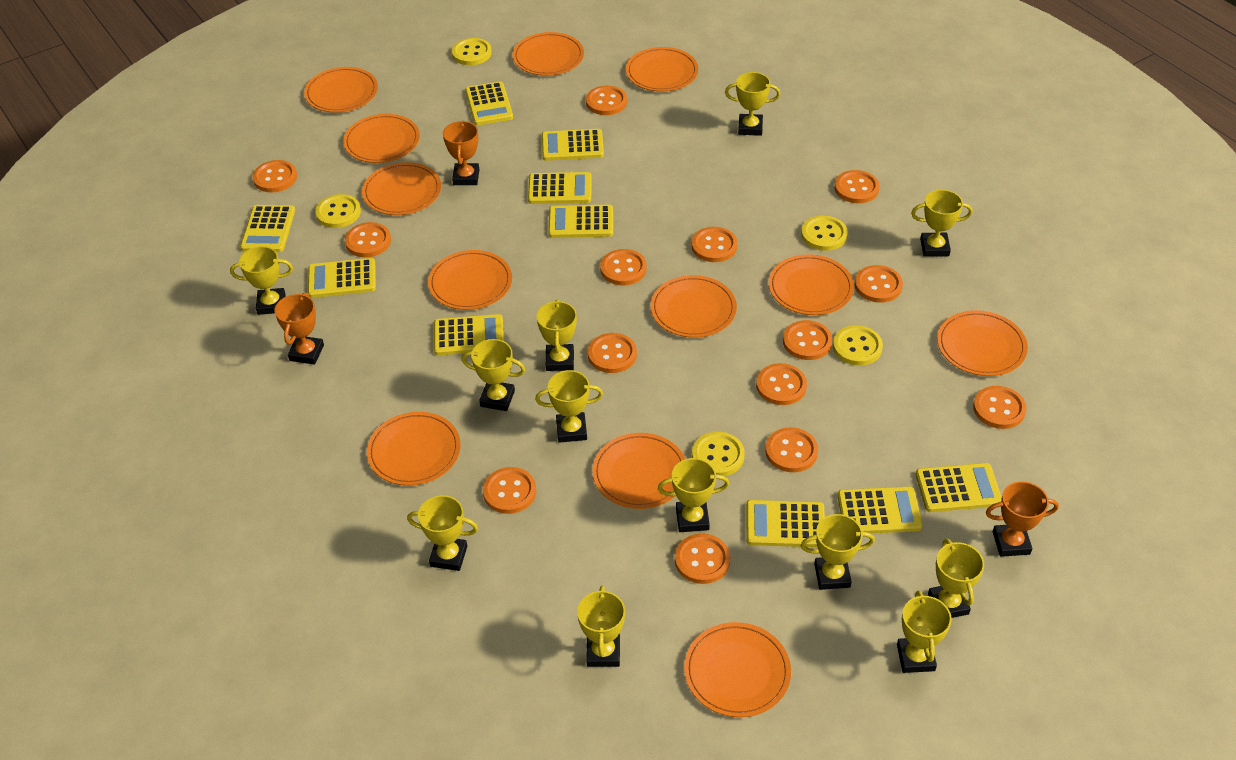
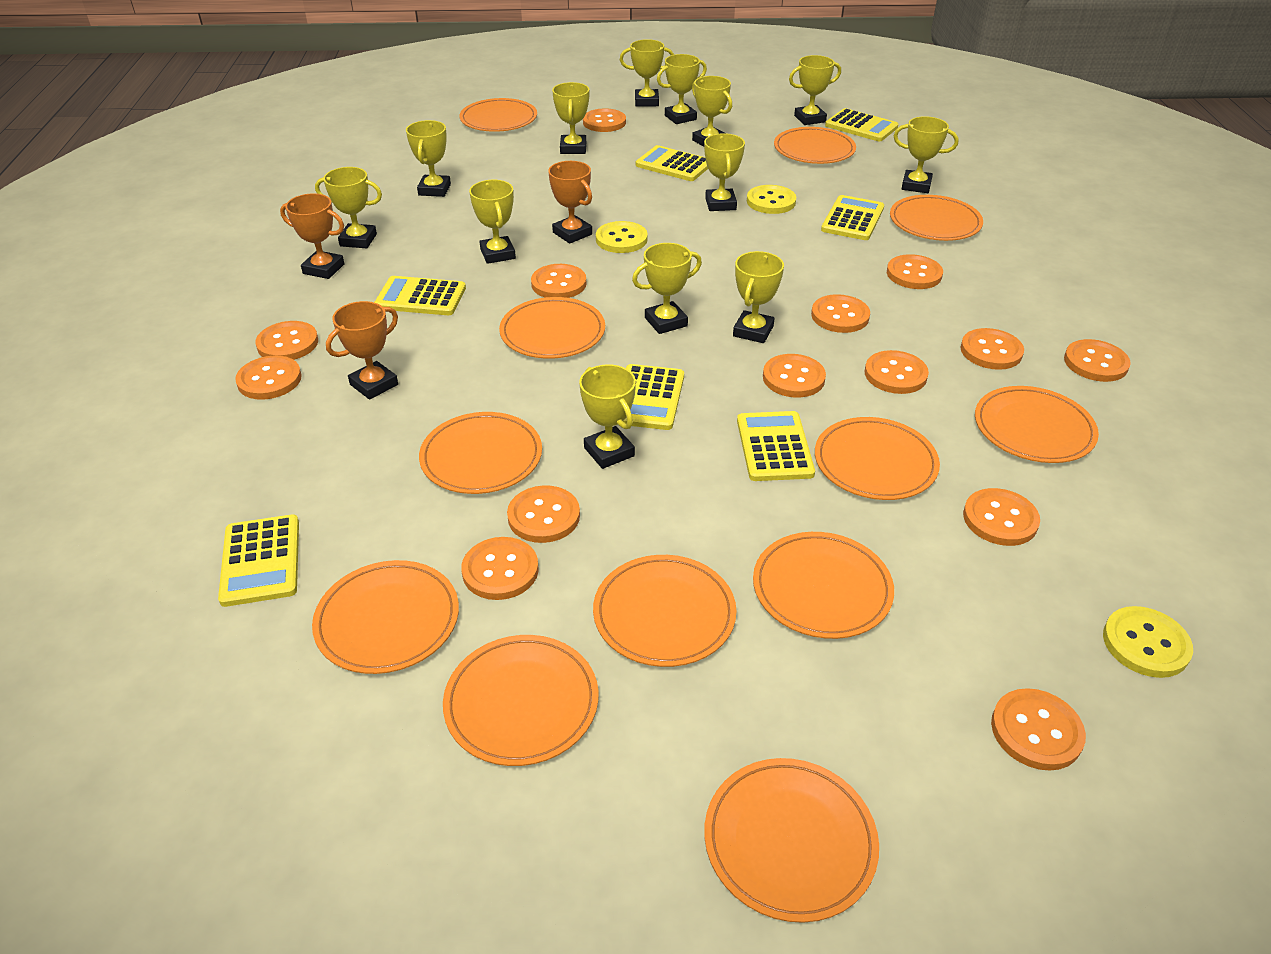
yellow button: 5 -> 3
yellow calculator: 10 -> 7
yellow trophy: 12 -> 13

